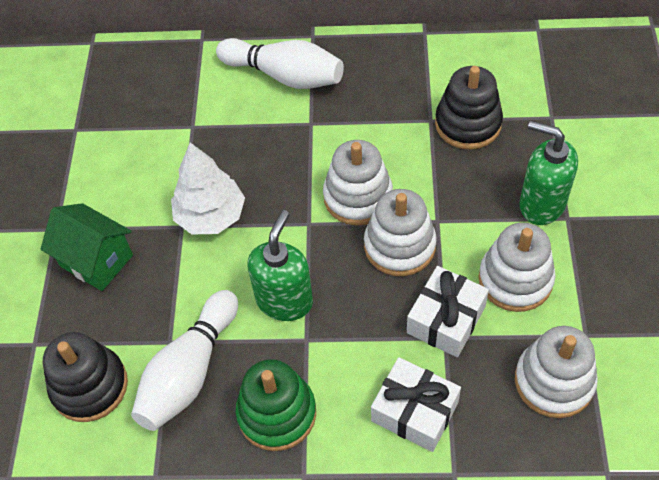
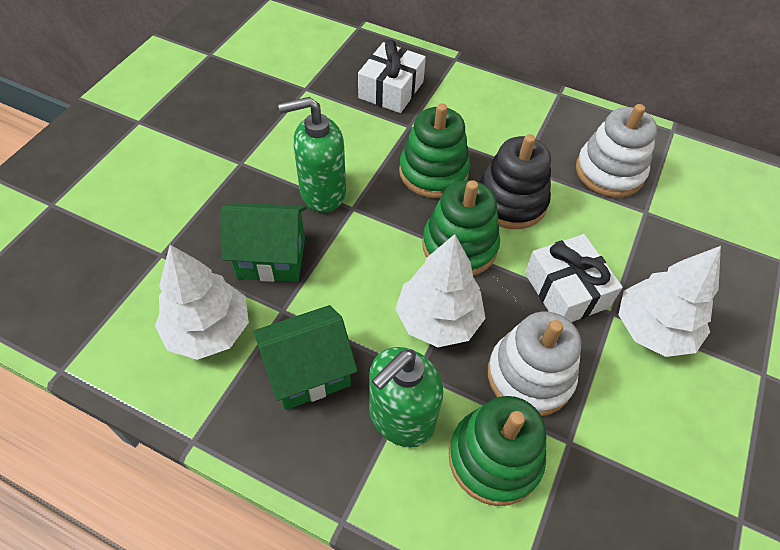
black stacking toy: 2 -> 1
green house: 1 -> 2
green stacking toy: 1 -> 3
white bowling pin: 2 -> 0
white stacking toy: 4 -> 2
white tree: 1 -> 3

